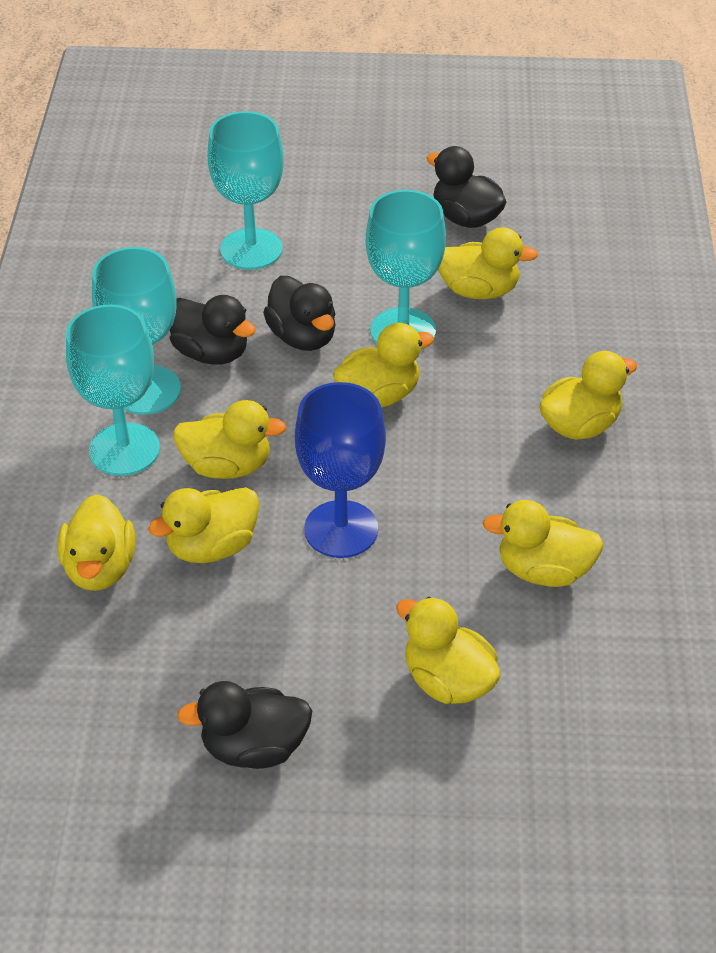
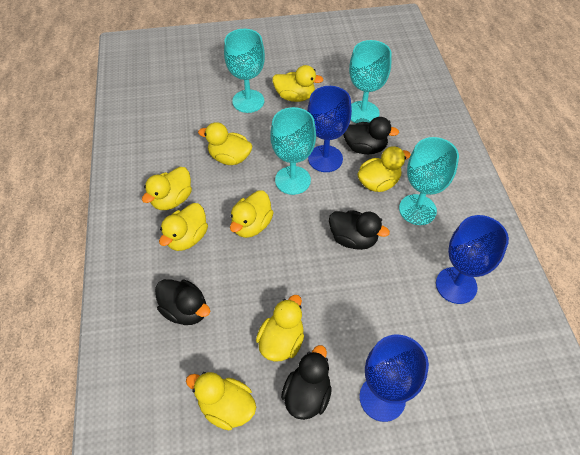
blue goblet: 1 -> 3

